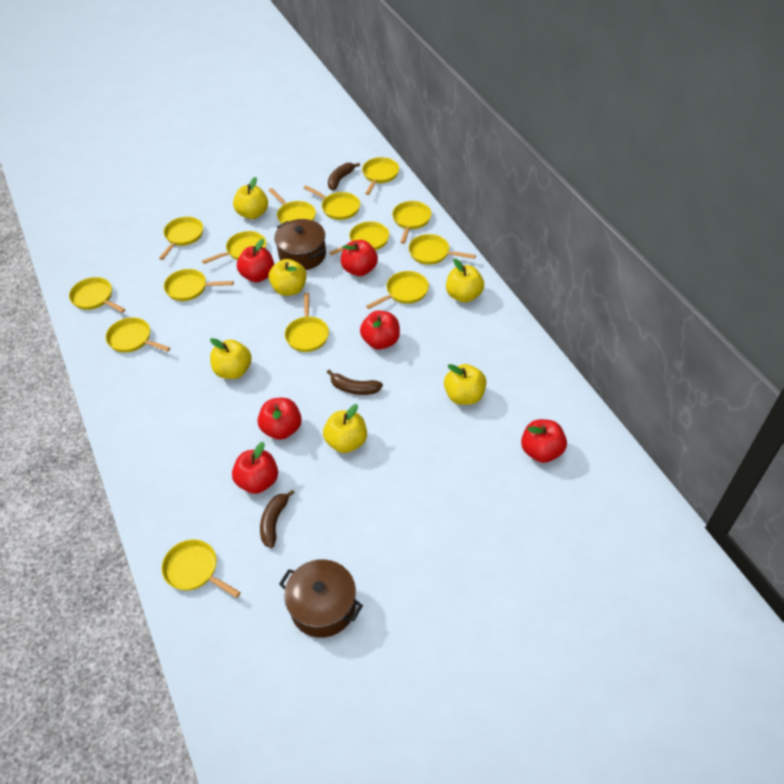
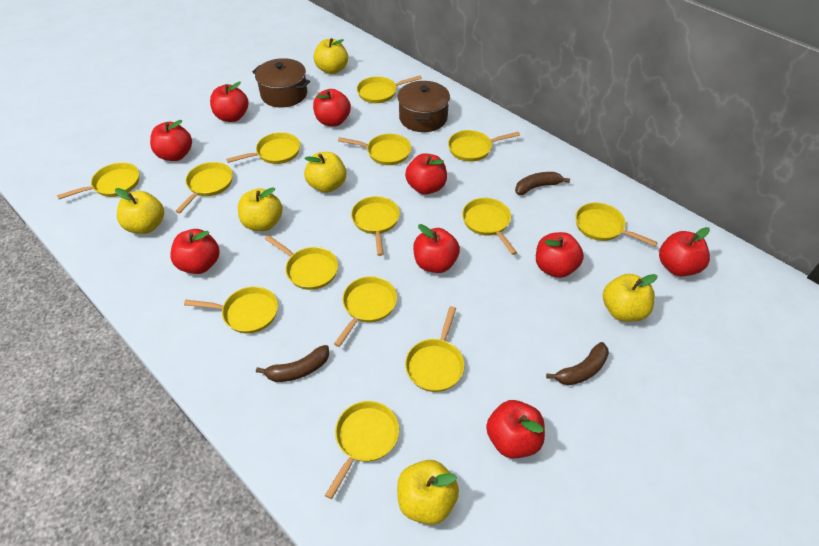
red apple: 6 -> 9

